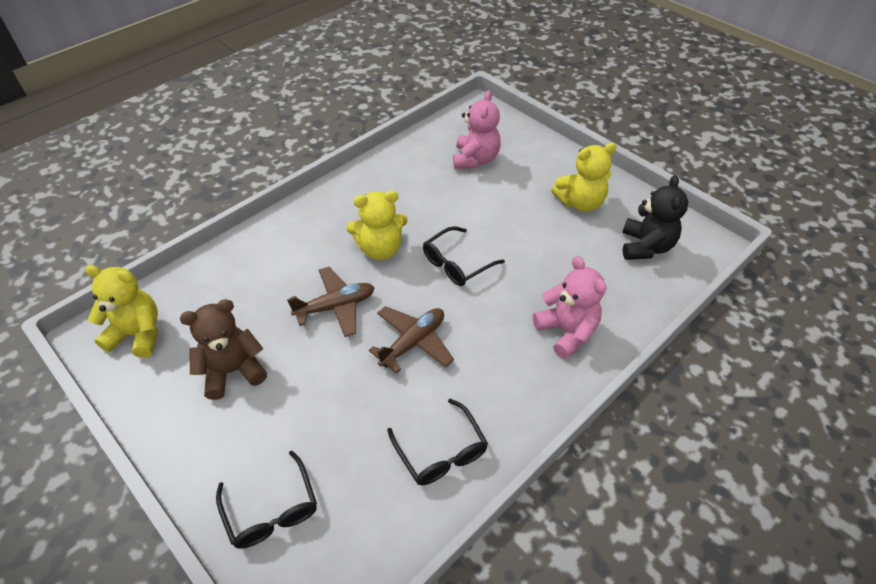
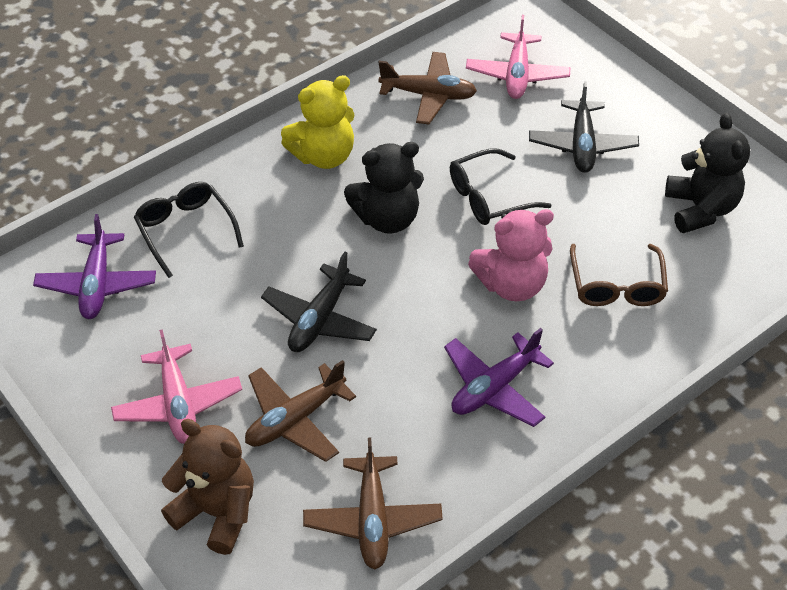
black glasses: 3 -> 2
black plane: 0 -> 2
black teddy bear: 1 -> 2
brown glasses: 0 -> 1
brown plane: 2 -> 3
pink plane: 0 -> 2
pink teddy bear: 2 -> 1
purple plane: 0 -> 2
yellow teddy bear: 3 -> 1

